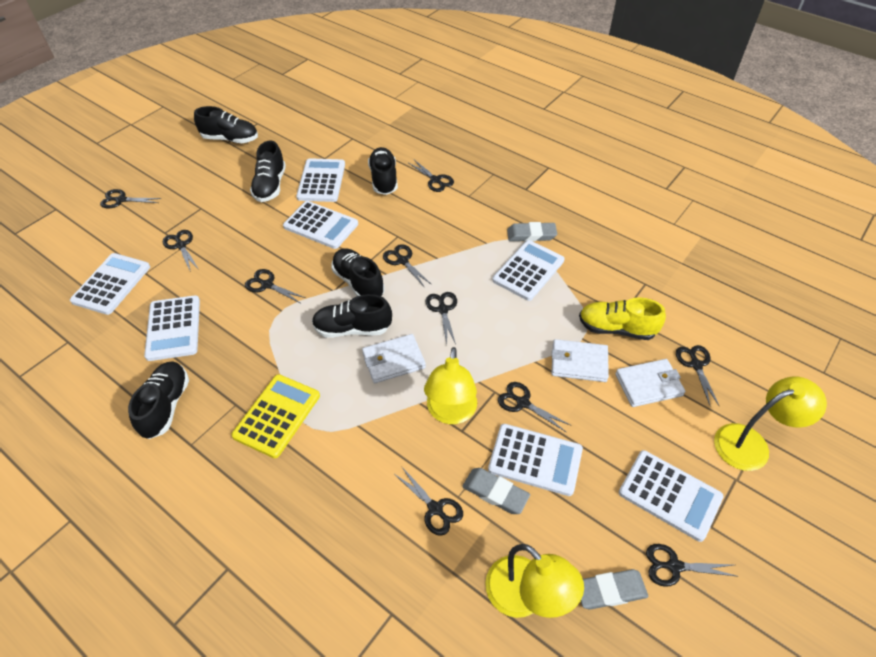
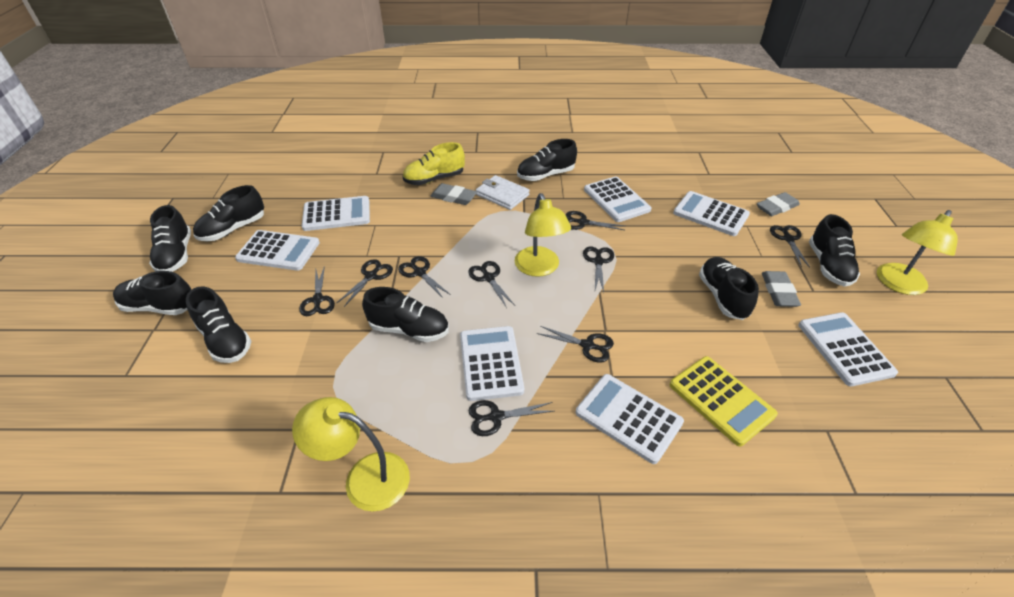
black scissors: 10 -> 9
black shoe: 6 -> 8
white wallet: 3 -> 1

